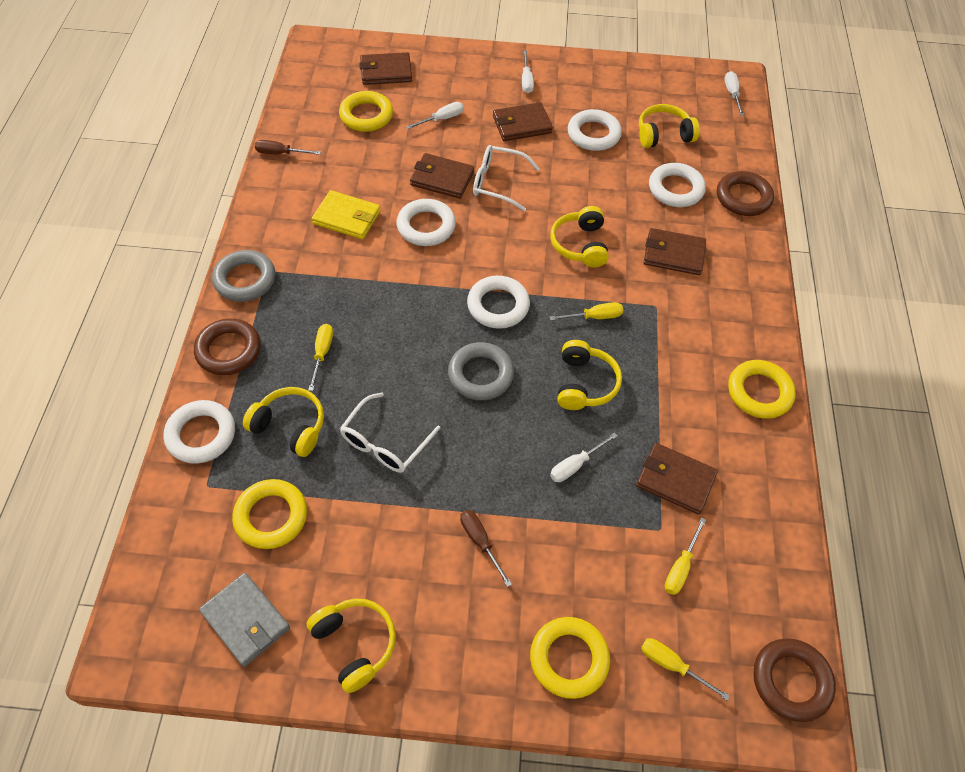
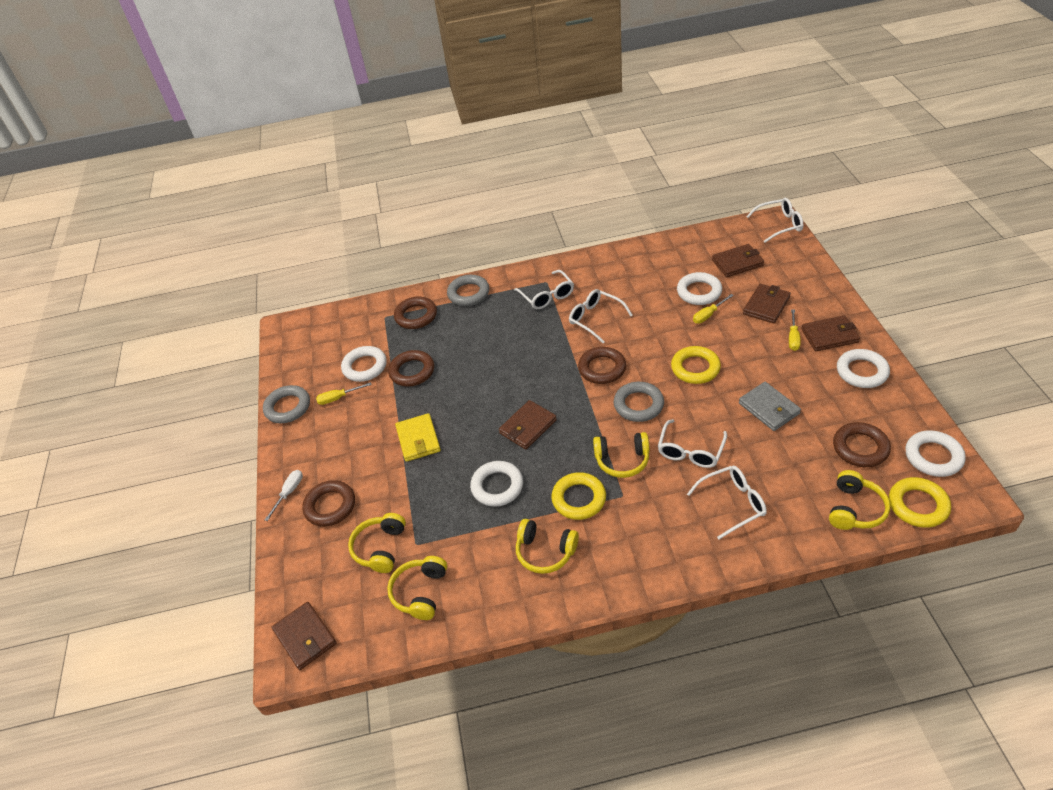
brown ring: 3 -> 5
brown screwdriver: 2 -> 0
grey ring: 2 -> 3
white glasses: 2 -> 5
white screwdriver: 4 -> 1
yellow ring: 4 -> 3
yellow screwdriver: 4 -> 3

